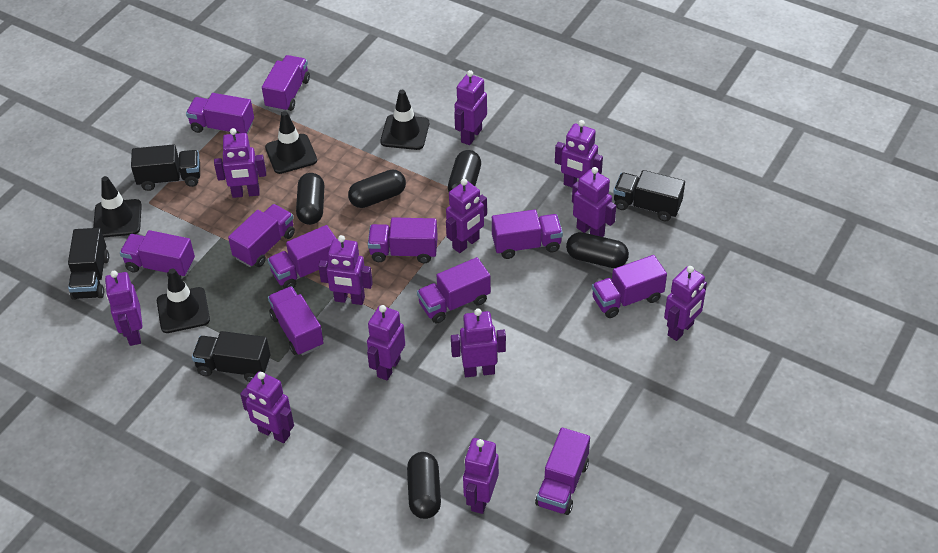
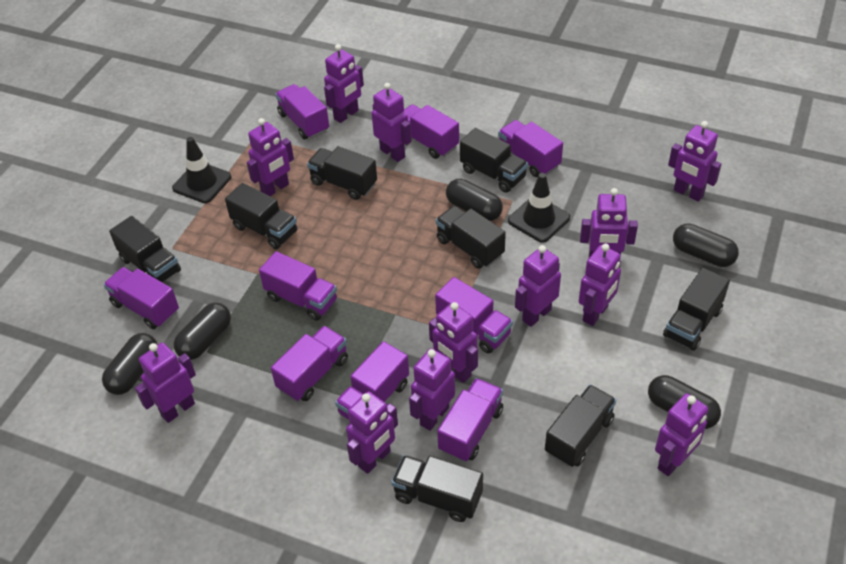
black traffic cone: 4 -> 2
black truck: 4 -> 8
purple truck: 11 -> 9

